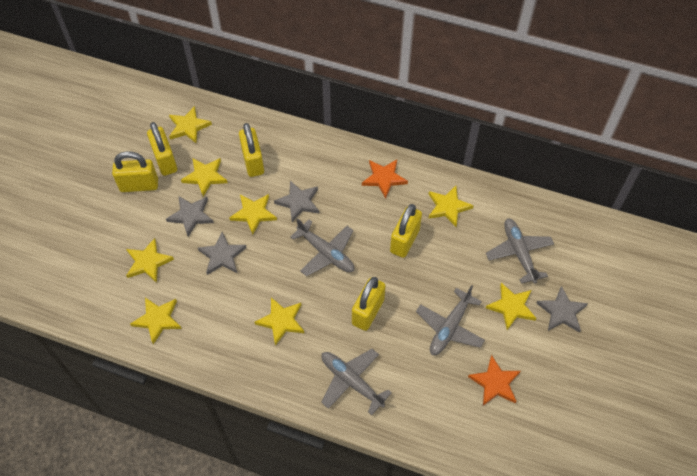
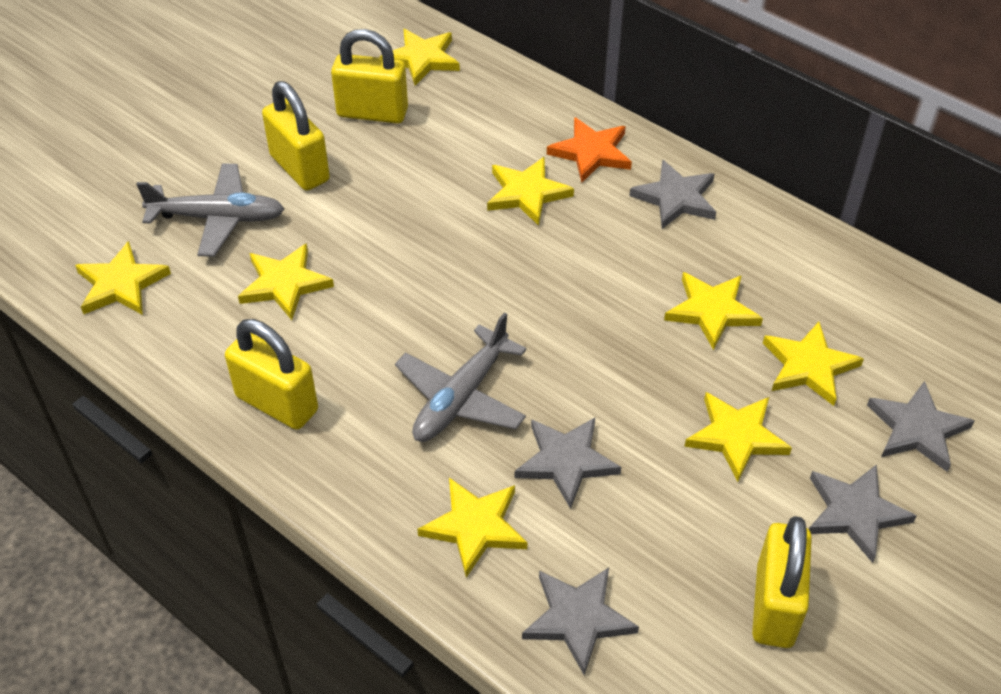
grey plane: 4 -> 2
grey star: 4 -> 5
orange star: 2 -> 1
yellow padlock: 5 -> 4

